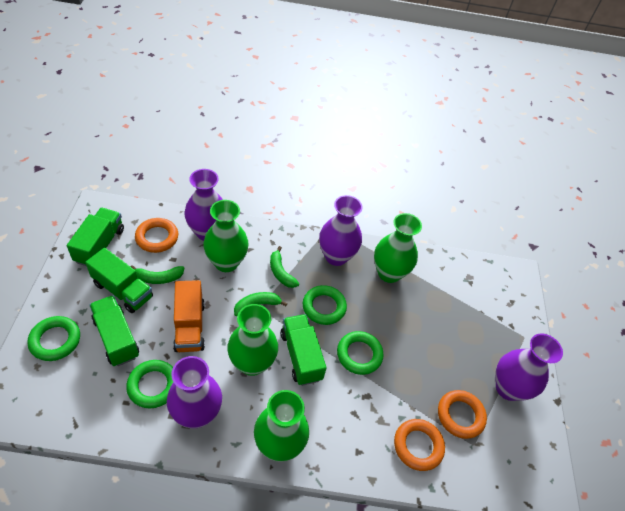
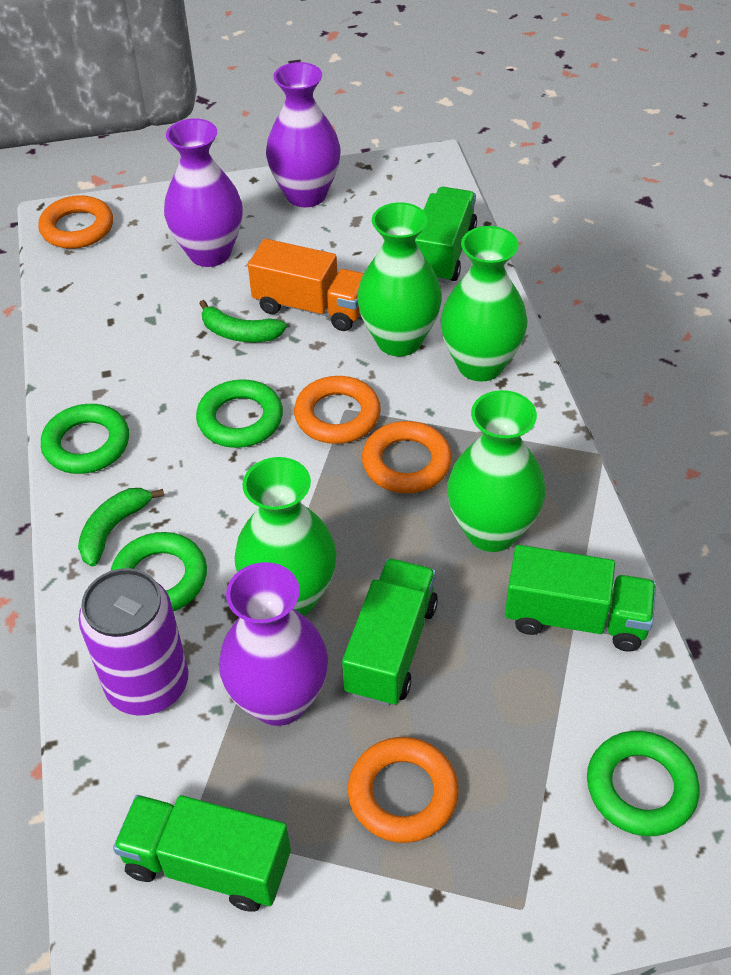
green banana: 3 -> 2
orange ring: 3 -> 4
purple can: 0 -> 1
purple vase: 4 -> 3

